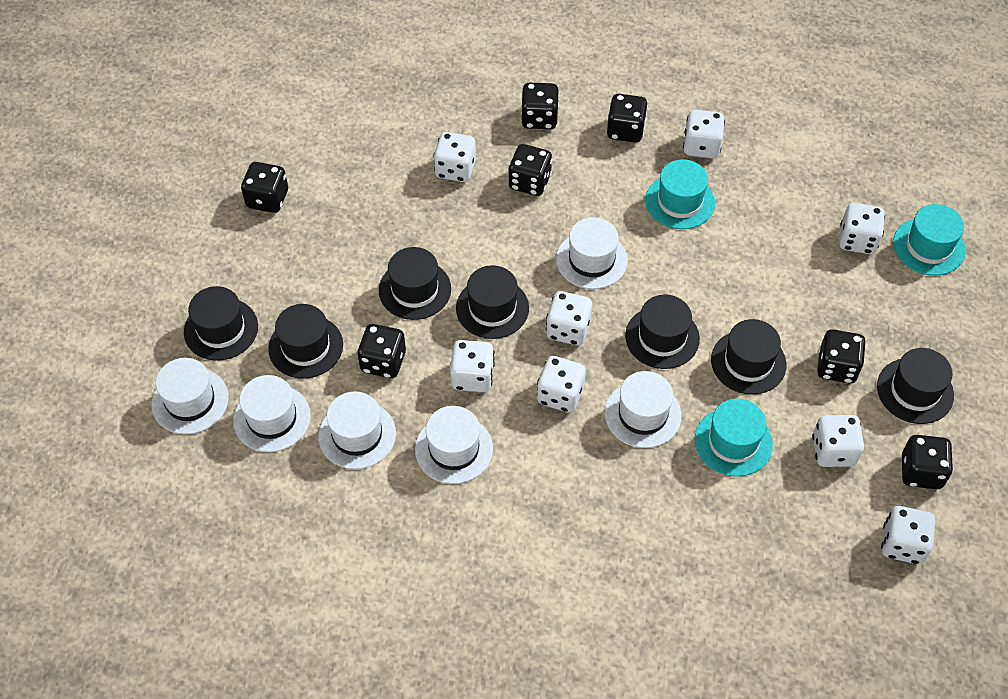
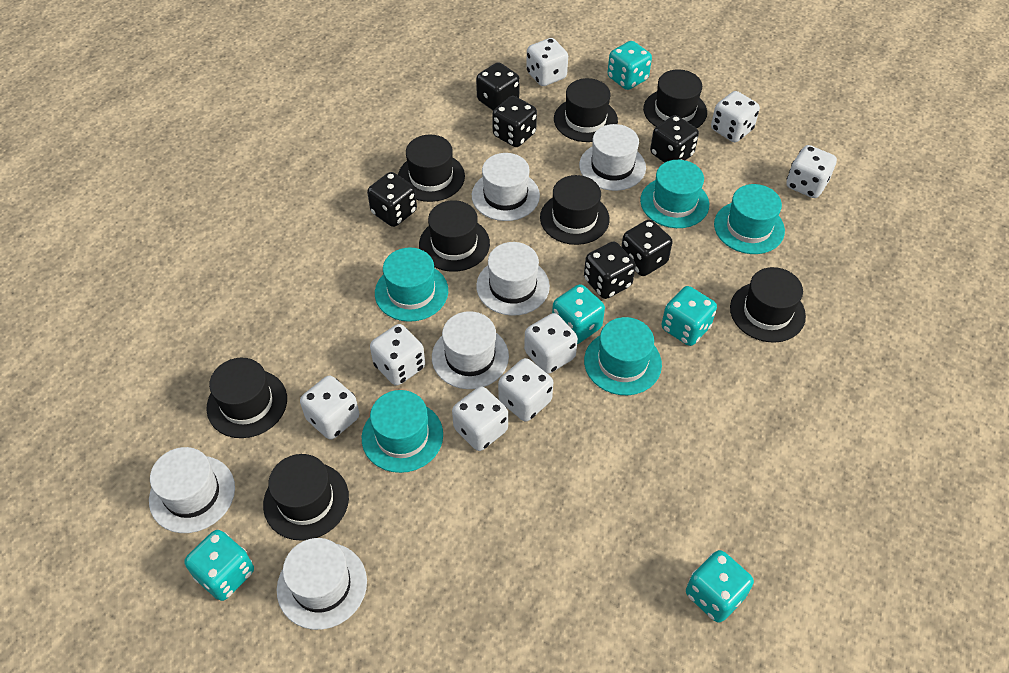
black dice: 7 -> 6
black hat: 7 -> 8
turquoise dice: 0 -> 5
turquoise hat: 3 -> 5

